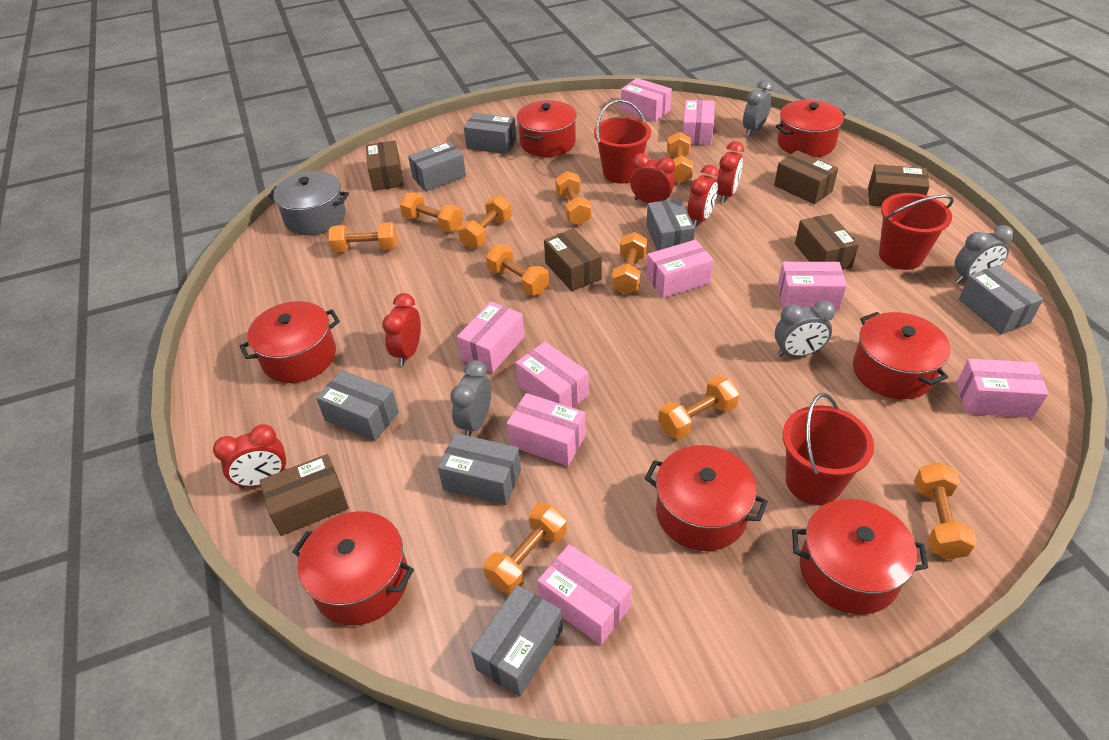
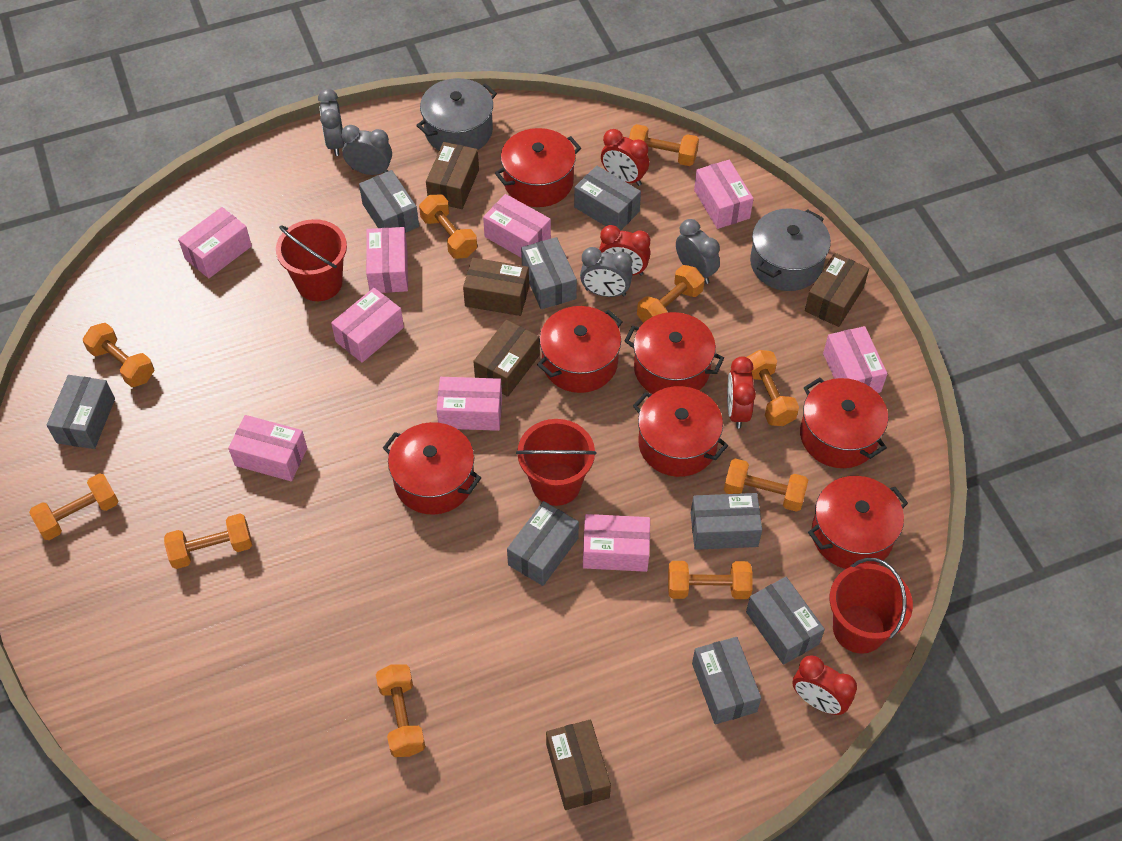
brown box: 6 -> 5
grey box: 7 -> 8
grey pot: 1 -> 2
red clock: 5 -> 4

